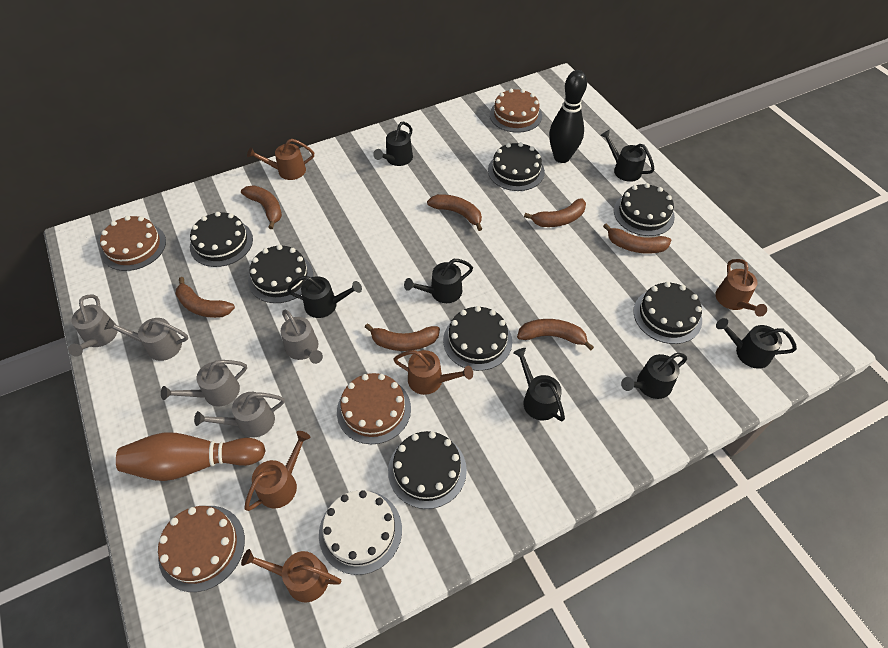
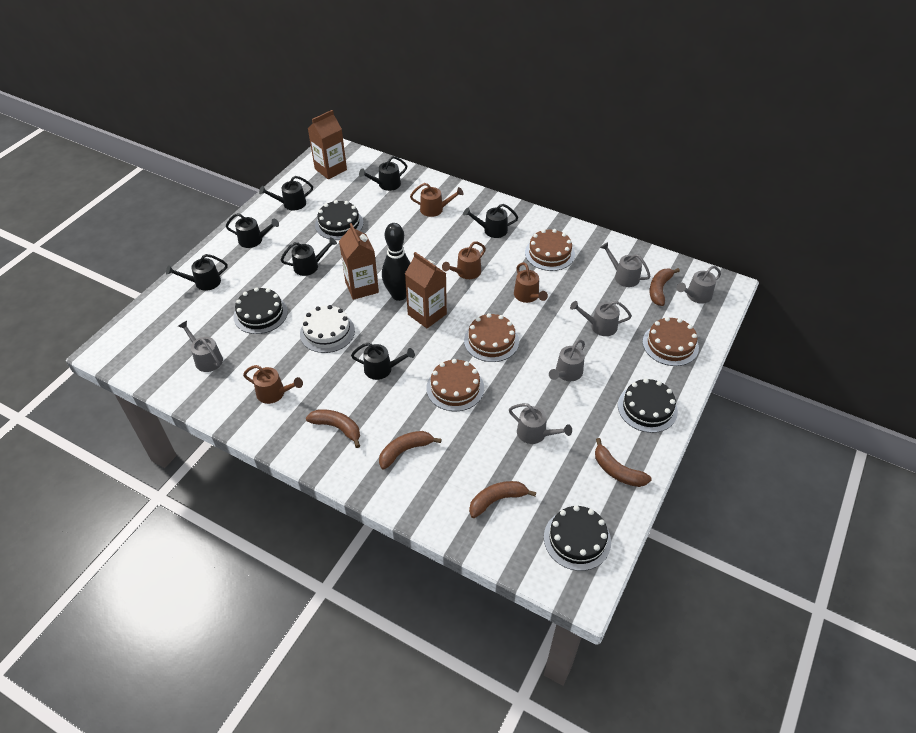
black cake: 7 -> 4
brown banana: 7 -> 5
brown bowling pin: 1 -> 0
brown carton: 0 -> 3
brown watering can: 5 -> 4
grey watering can: 5 -> 6

